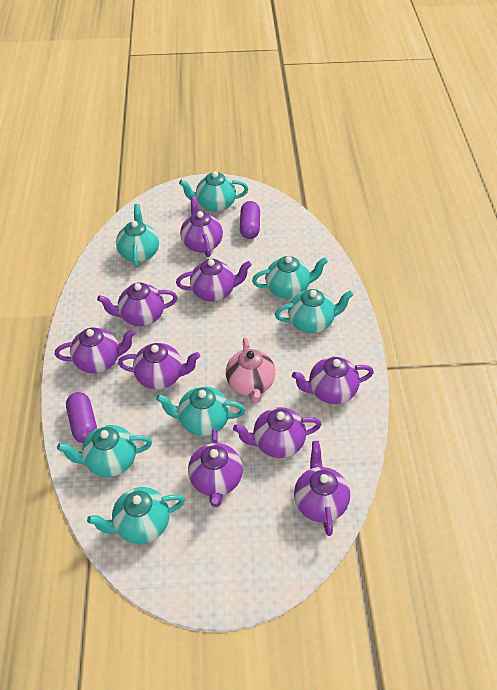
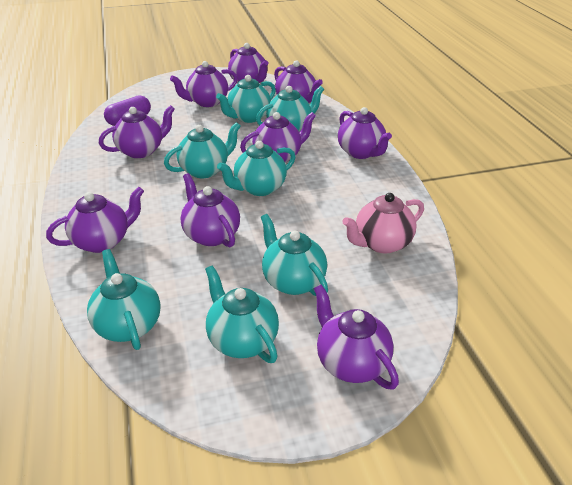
purple capsule: 2 -> 1

